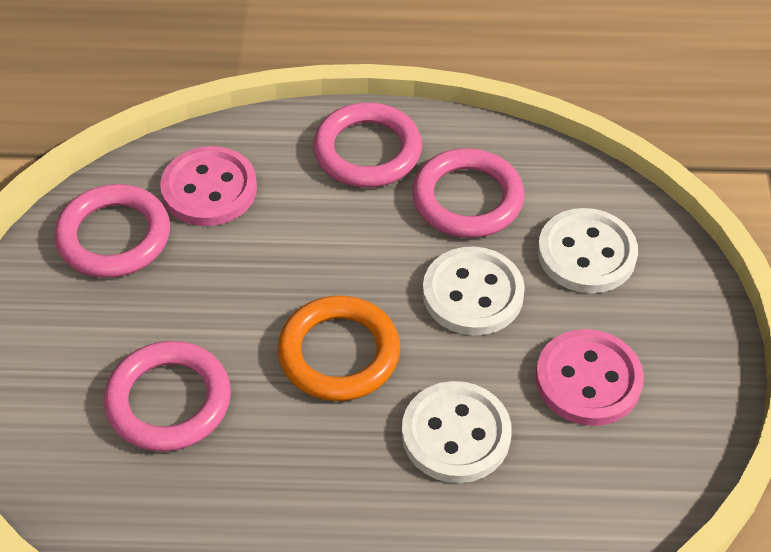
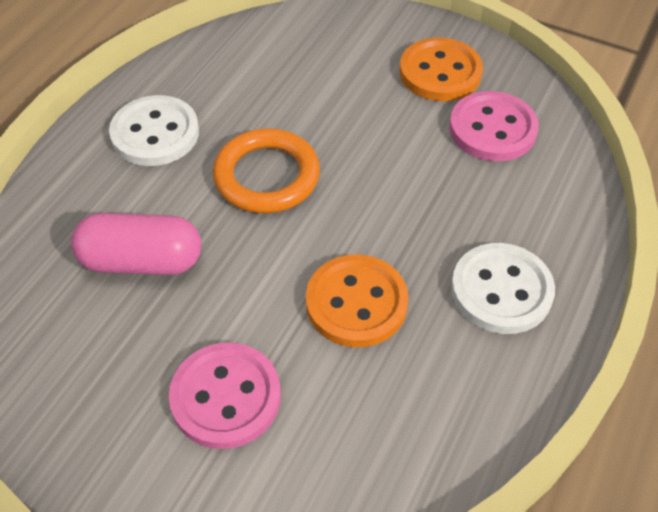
orange button: 0 -> 2
pink capsule: 0 -> 1
pink ring: 4 -> 0
white button: 3 -> 2

